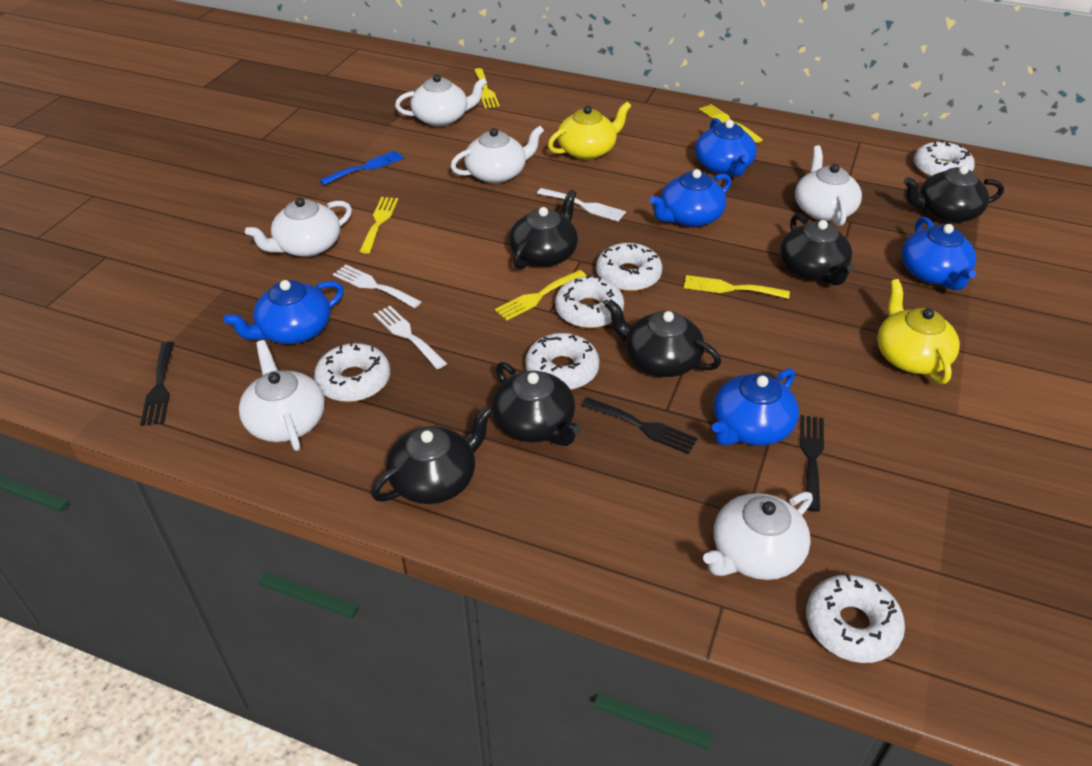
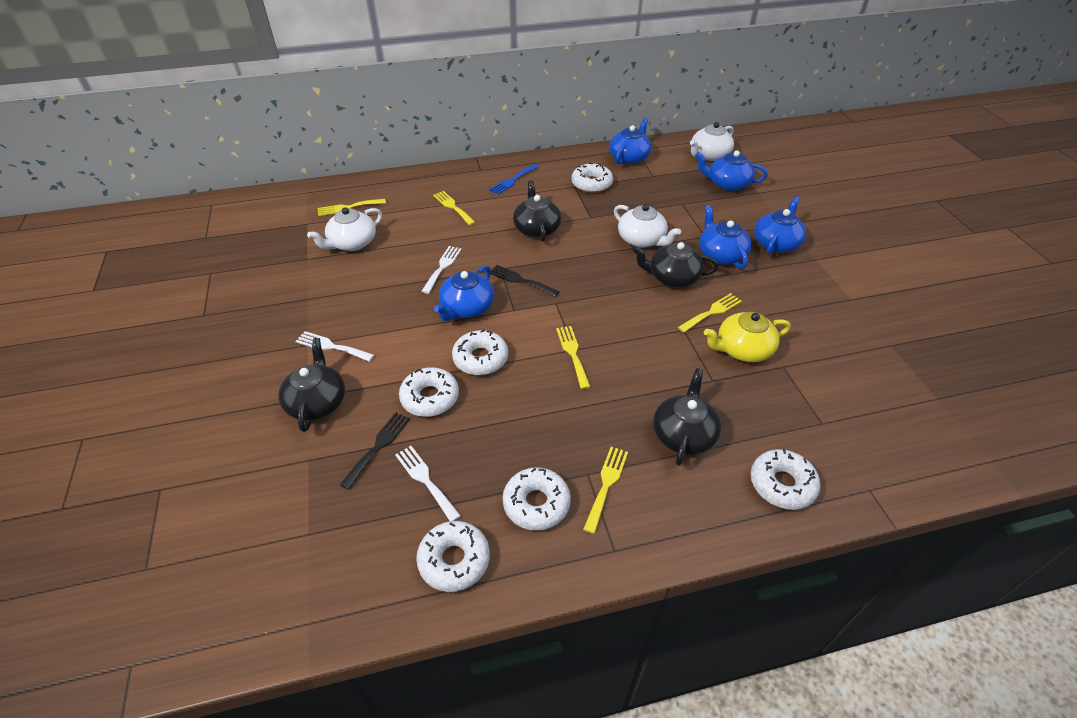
black fork: 3 -> 2
black teapot: 6 -> 4
white teapot: 6 -> 3
yellow teapot: 2 -> 1

